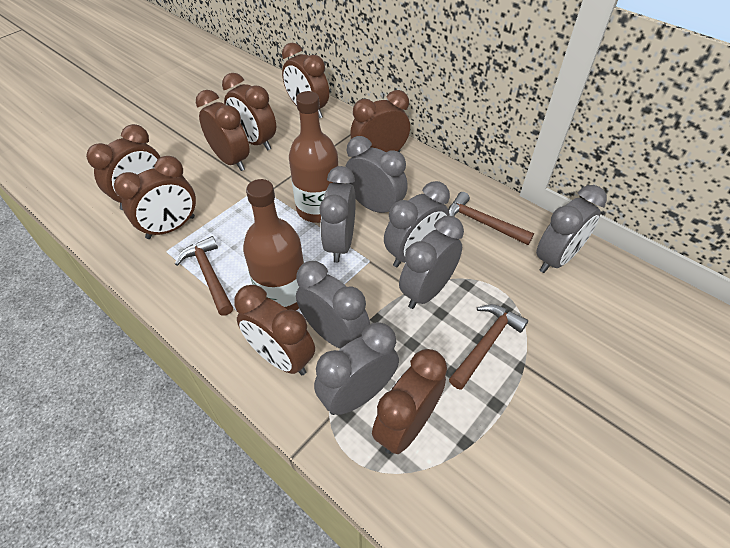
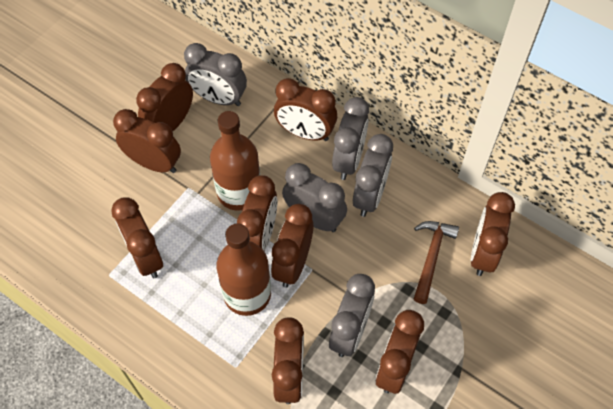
brown clock: 8 -> 9
brown hammer: 3 -> 1
grey clock: 7 -> 5

